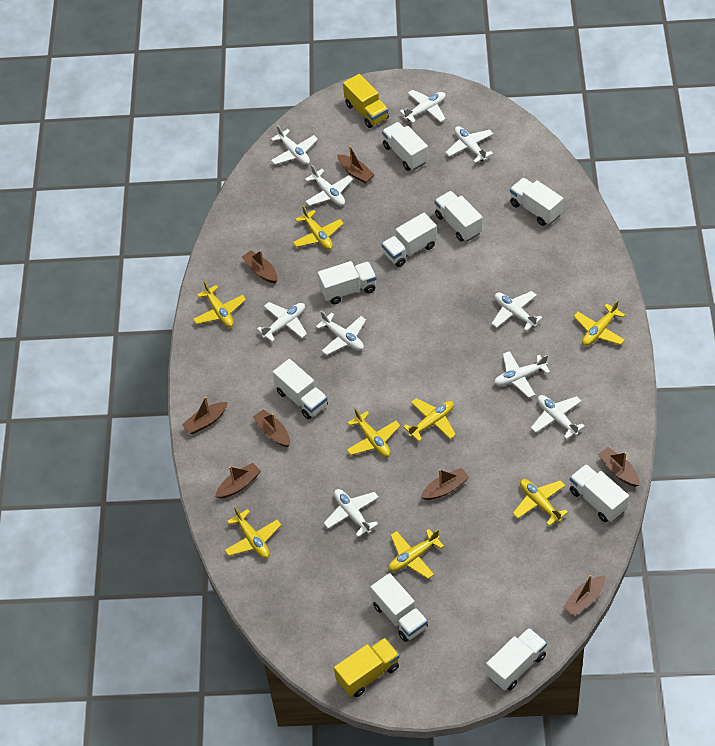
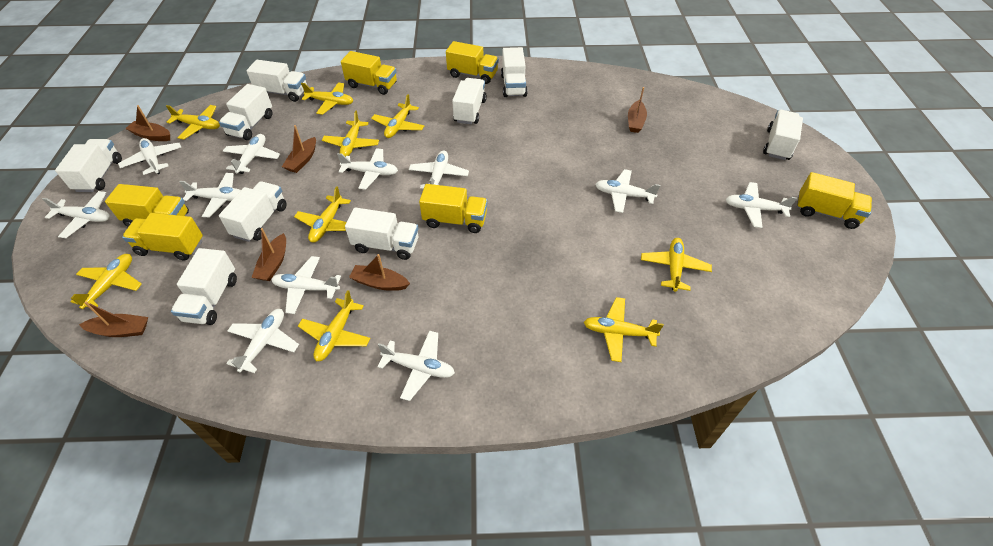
brown boat: 8 -> 6
white plane: 10 -> 11
yellow plane: 8 -> 9
yellow truck: 2 -> 6

